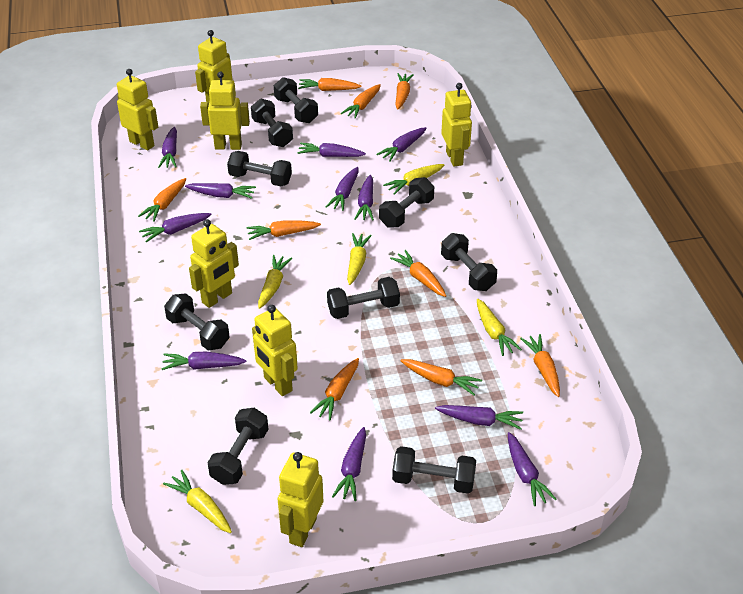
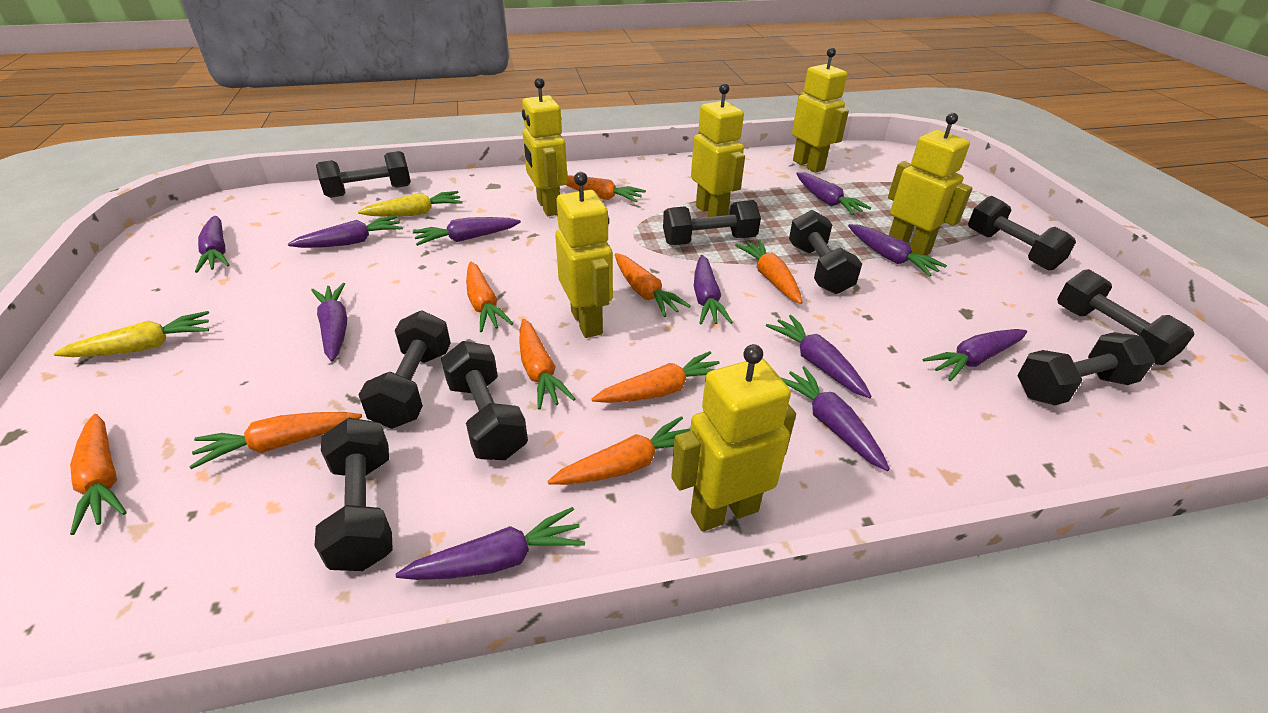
yellow carrot: 5 -> 2
yellow robot: 7 -> 6

